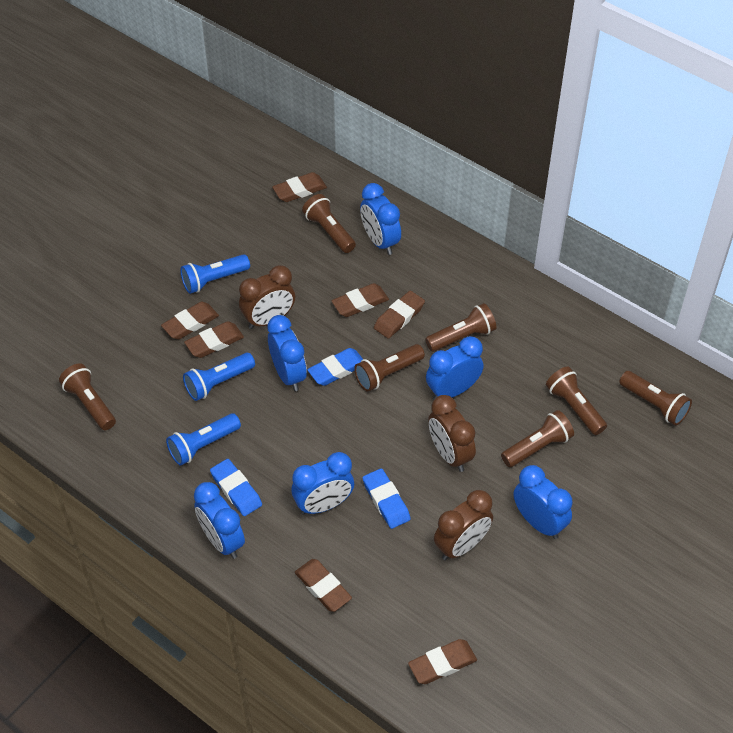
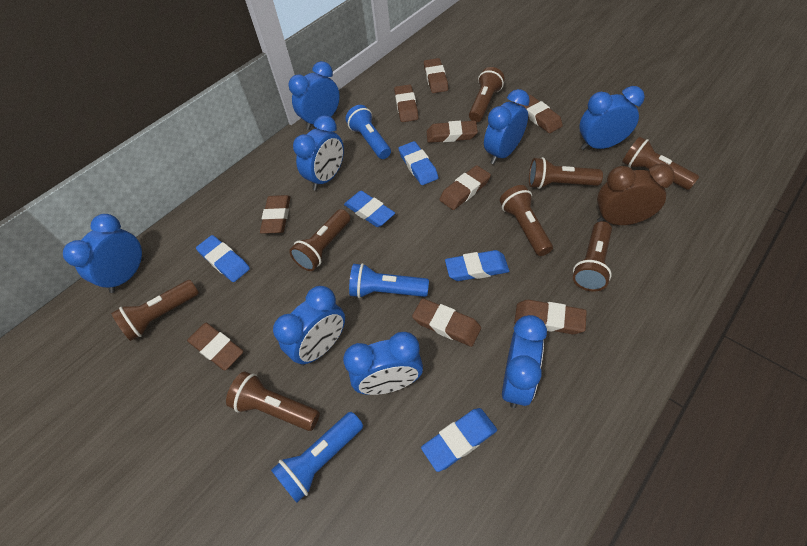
blue clock: 6 -> 8
blue eraser: 3 -> 5
brown clock: 3 -> 1
brown eraser: 7 -> 9
brown flashlight: 7 -> 8

